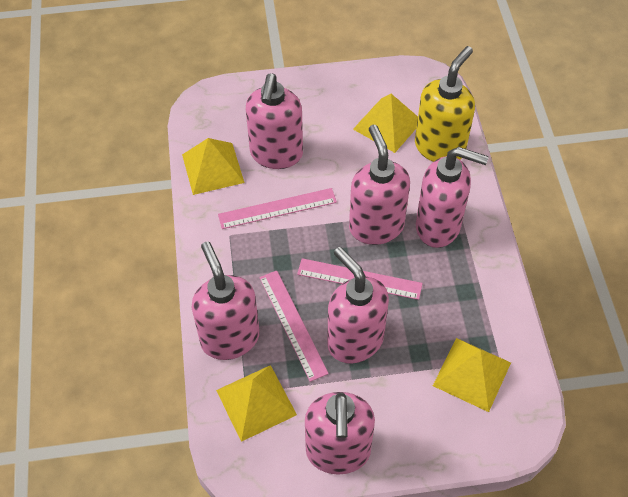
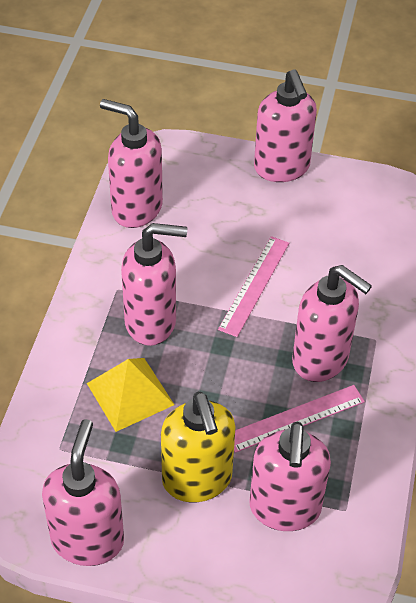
pink ruler: 3 -> 2
yellow pyramid: 4 -> 1

